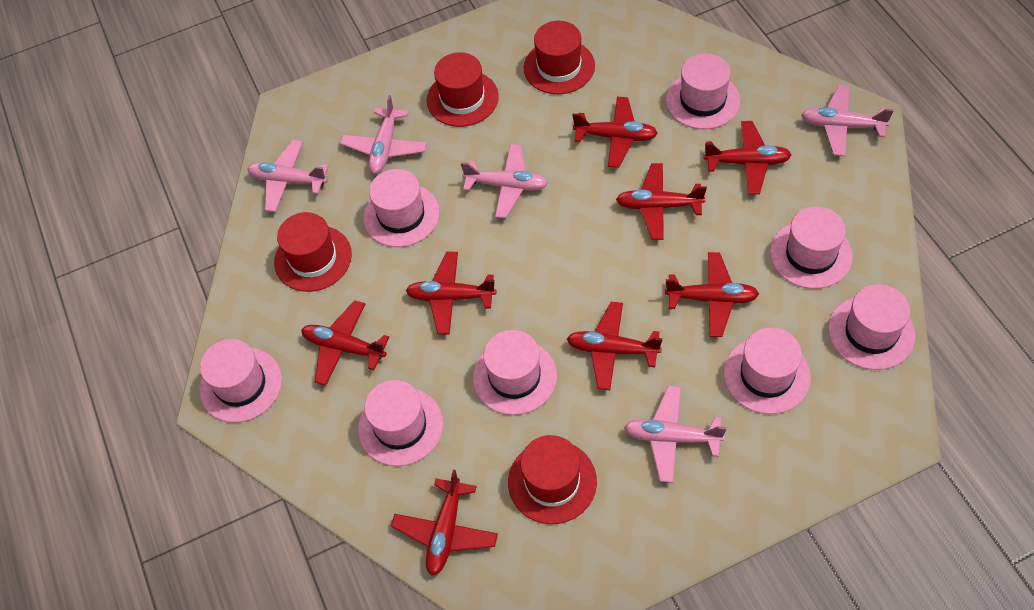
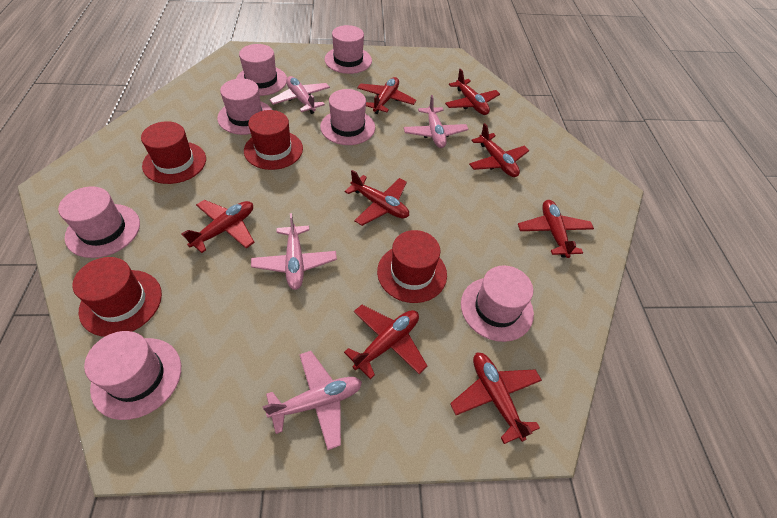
pink hat: 8 -> 7
pink plane: 5 -> 4

